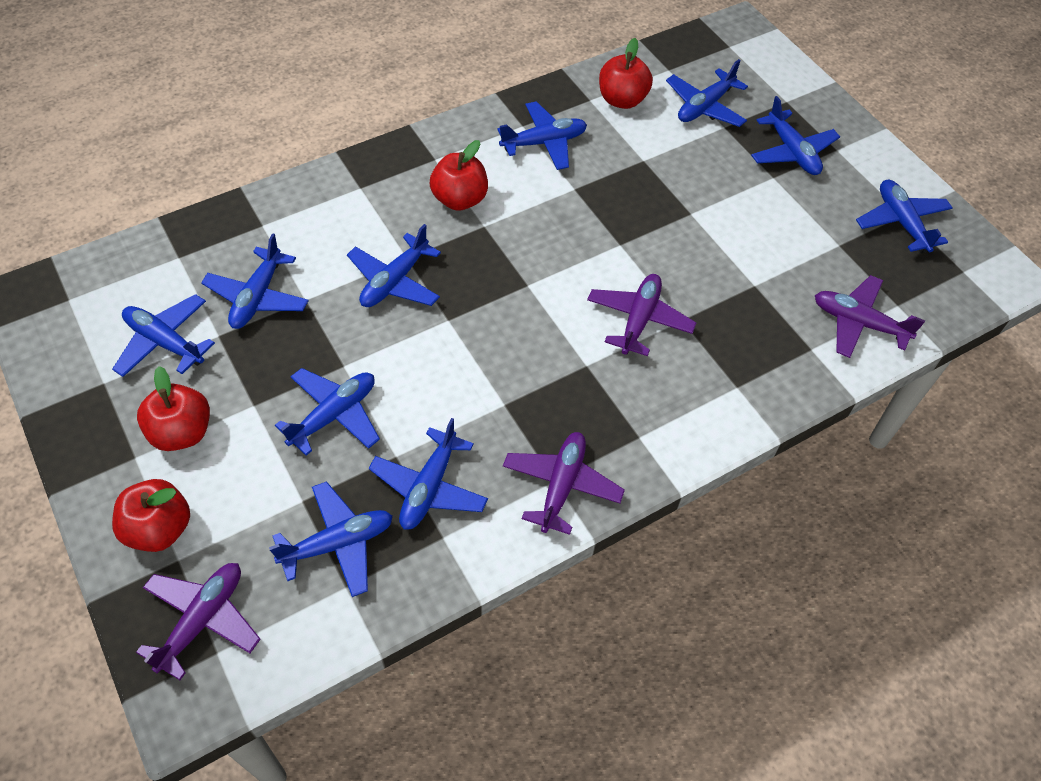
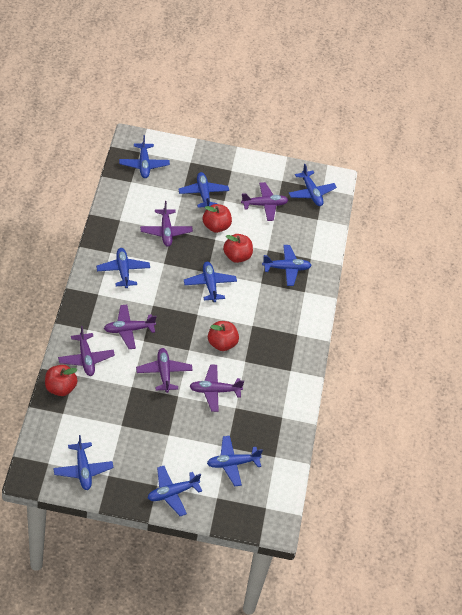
blue plane: 10 -> 9
purple plane: 4 -> 6

